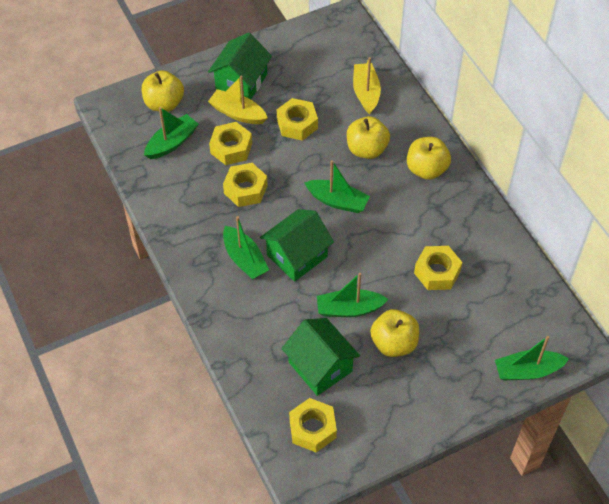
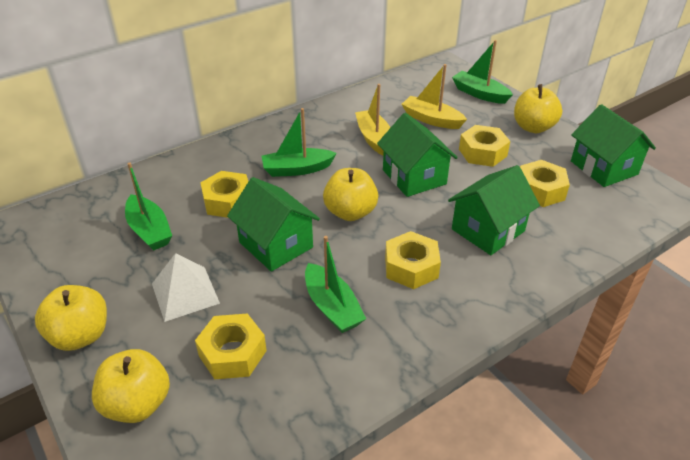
green boat: 5 -> 4
green house: 3 -> 4
white pyramid: 0 -> 1

